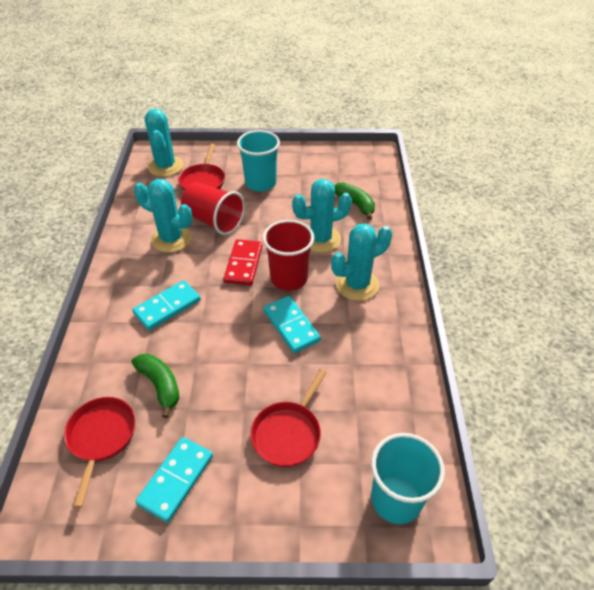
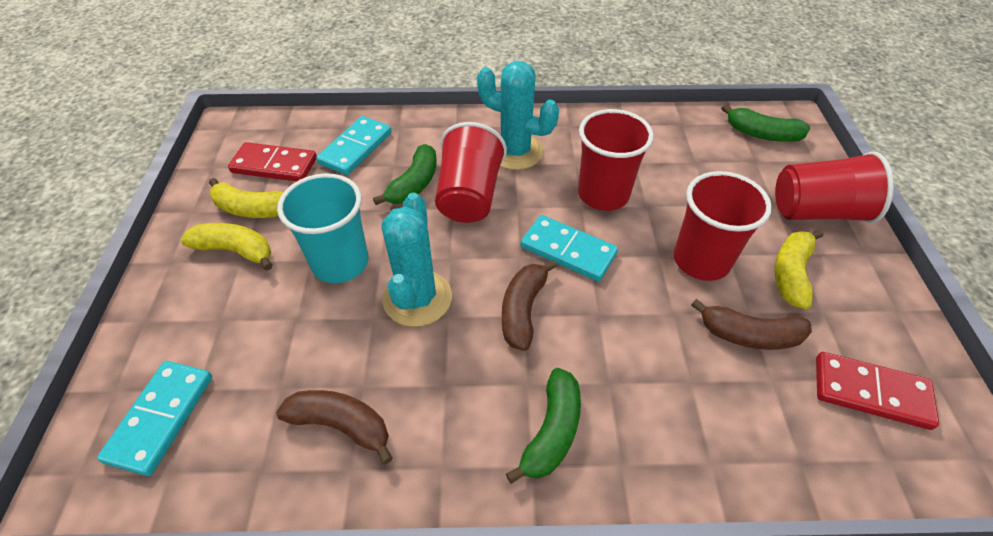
brown banana: 0 -> 3
green banana: 2 -> 3
red cup: 2 -> 4
red domino: 1 -> 2
red pan: 3 -> 0
turquoise cactus: 4 -> 2
turquoise cup: 2 -> 1
yellow banana: 0 -> 3

